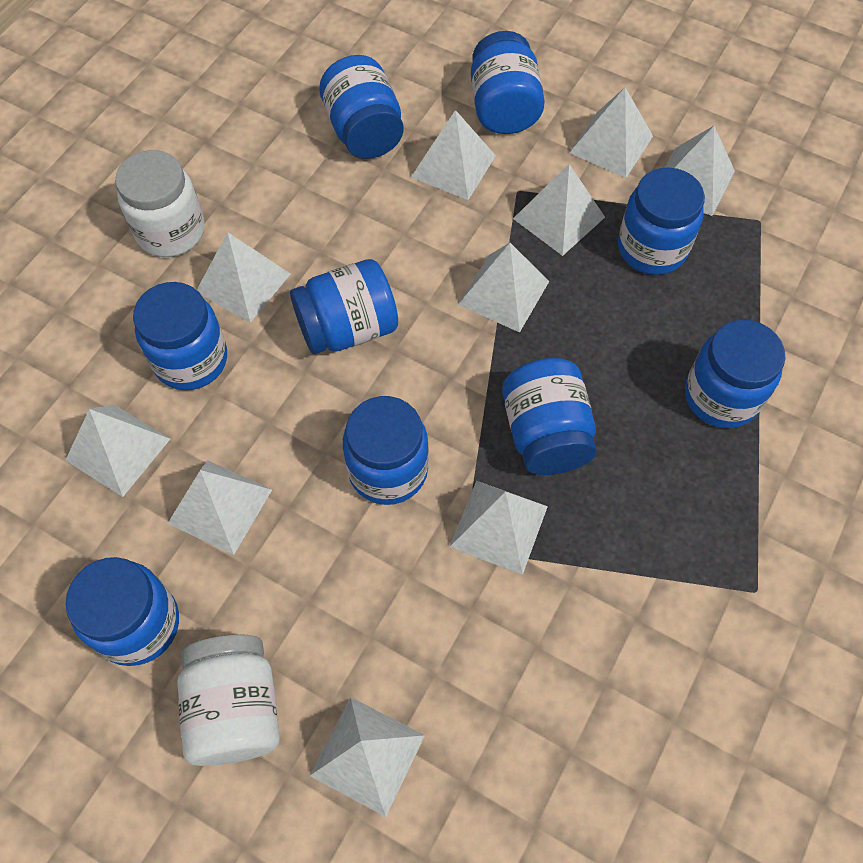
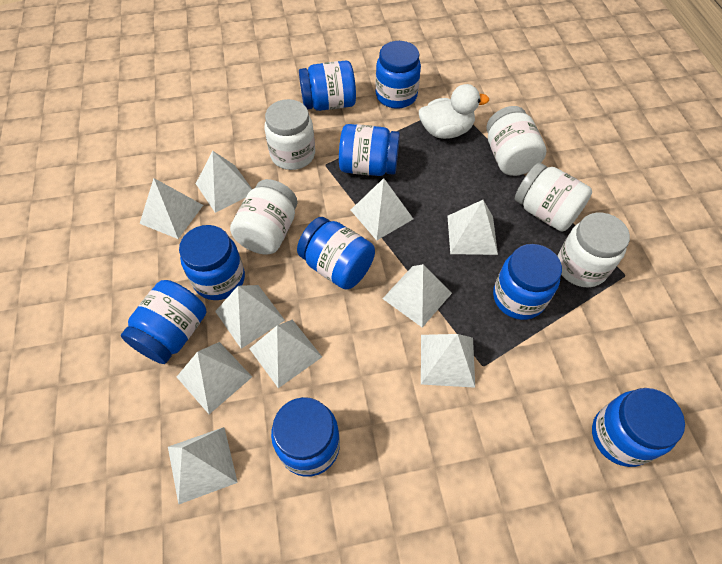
white duck: 0 -> 1
white jar: 2 -> 5

